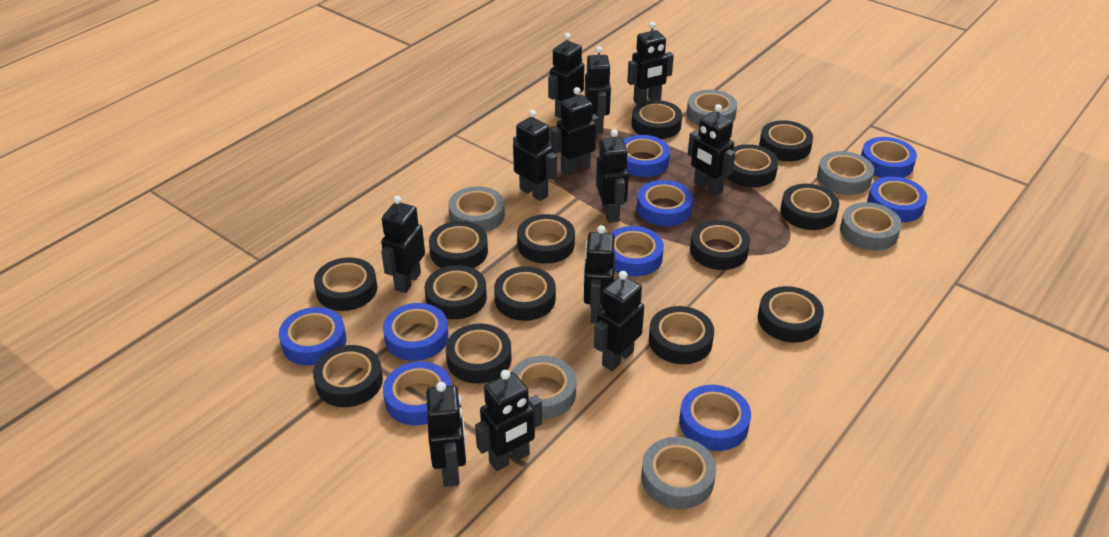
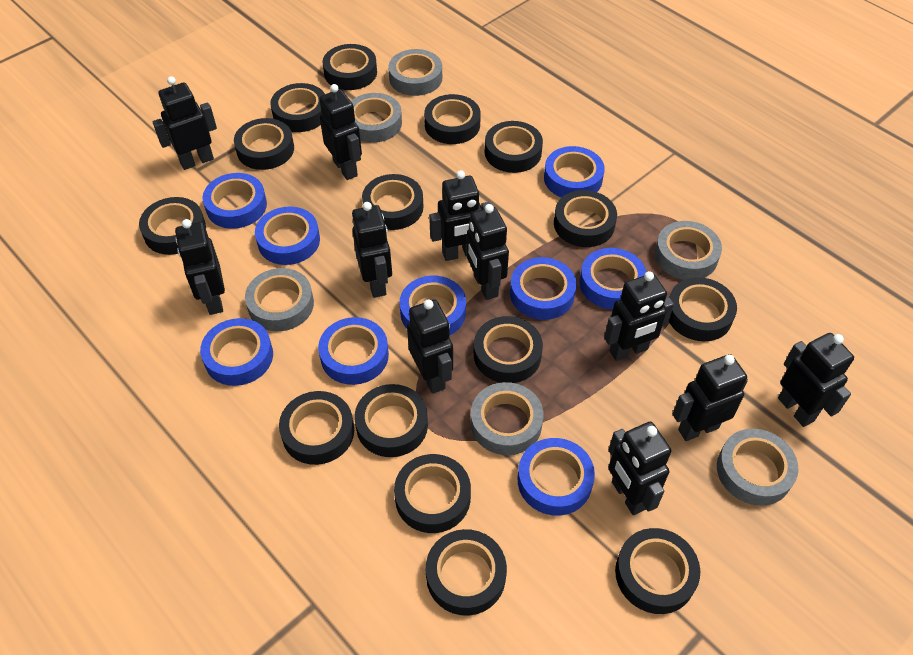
black robot: 12 -> 11
black tape: 14 -> 15

